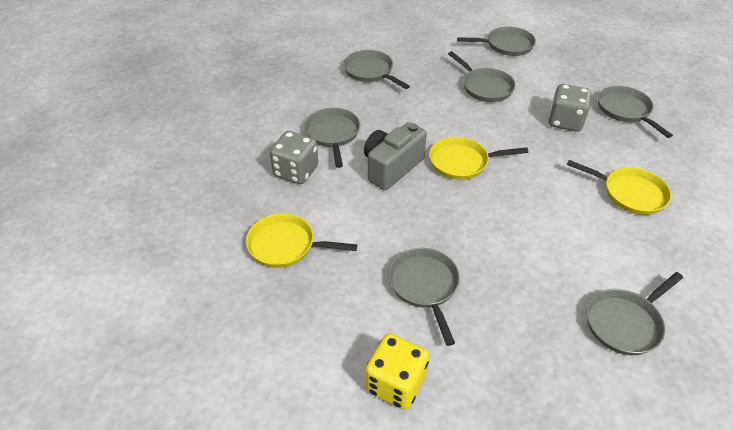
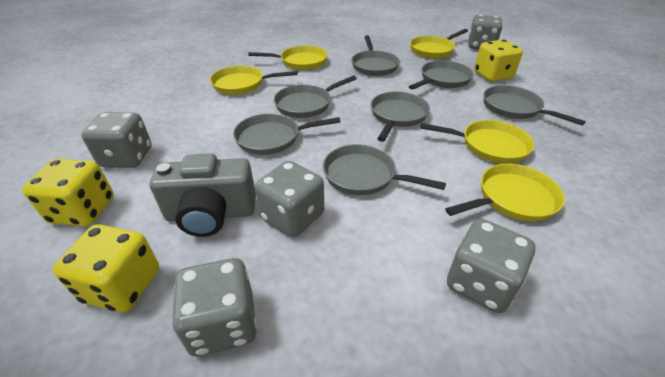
grey dice: 2 -> 5
yellow dice: 1 -> 3
yellow pan: 3 -> 5

